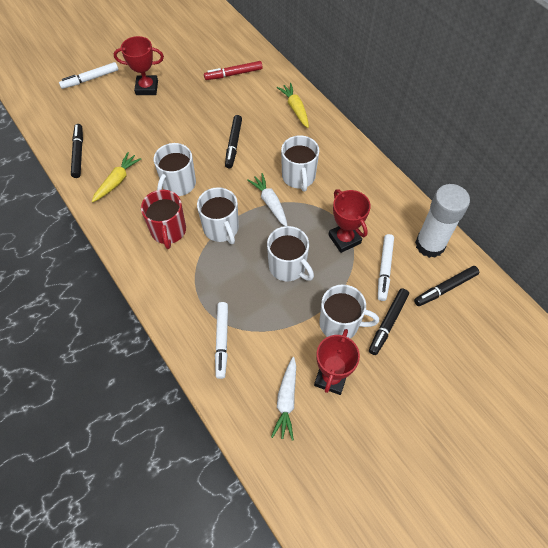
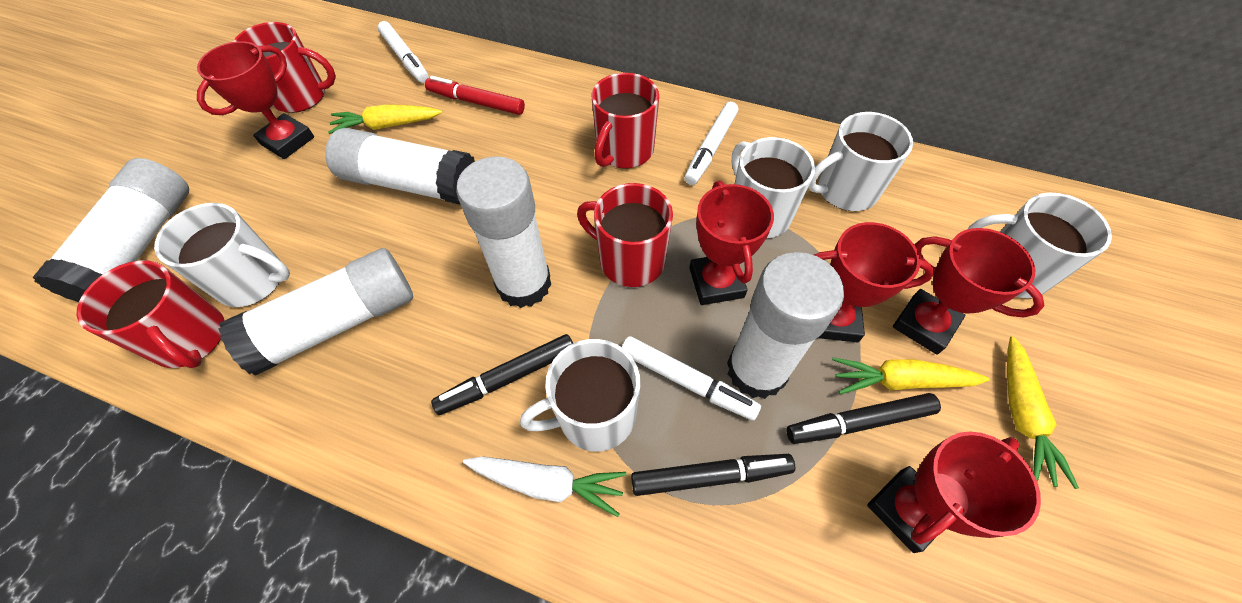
black marker: 4 -> 3
red mug: 1 -> 4
red trophy: 3 -> 5
white carrot: 2 -> 1
white glue stick: 1 -> 5
yellow carrot: 2 -> 3

